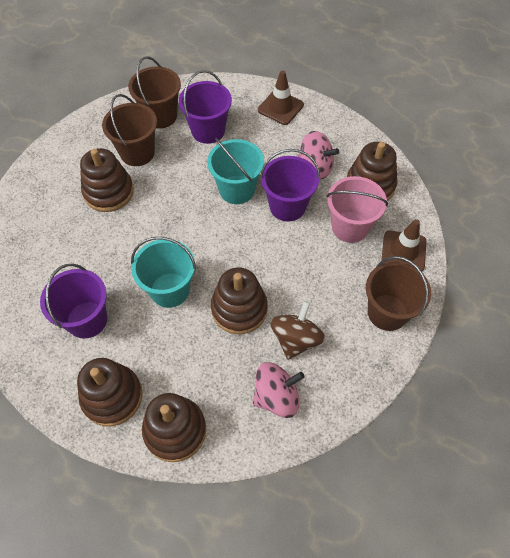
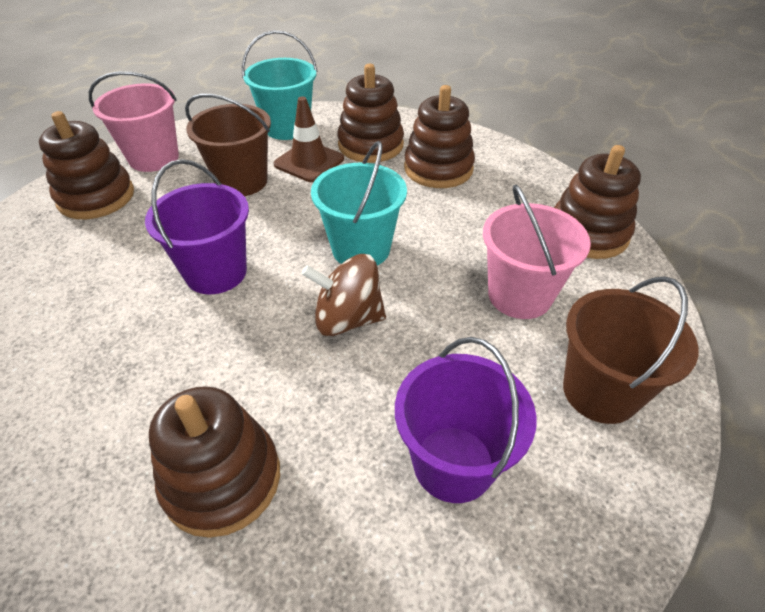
brown bucket: 3 -> 2
brown traffic cone: 2 -> 1
pink bucket: 1 -> 2
pink spinning top: 2 -> 0
purple bucket: 3 -> 2

